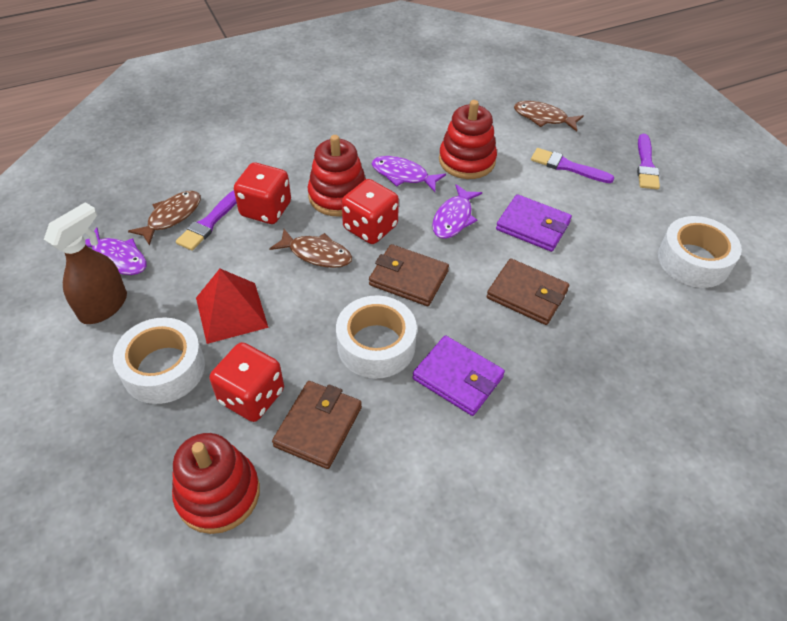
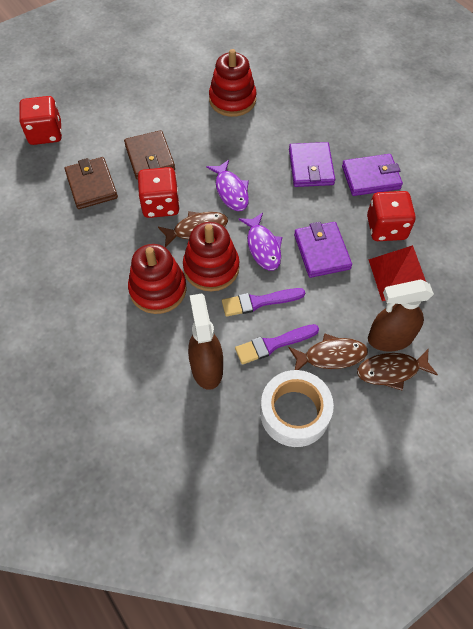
brown spray bottle: 1 -> 2
brown wallet: 3 -> 2
purple brush: 3 -> 2
purple fish: 3 -> 2
purple wallet: 2 -> 3
white tape: 3 -> 1

